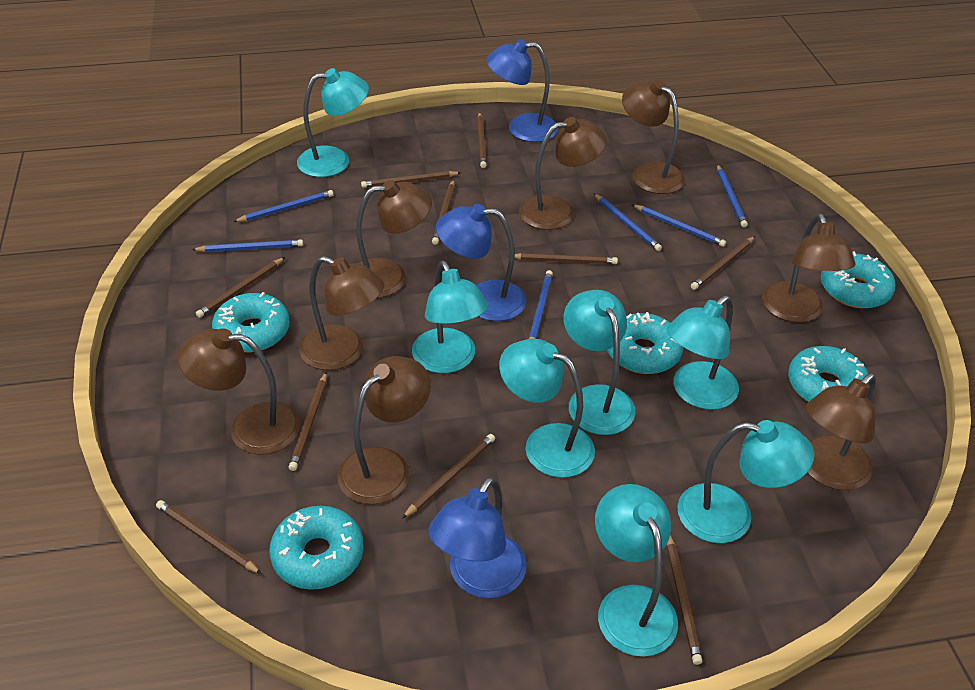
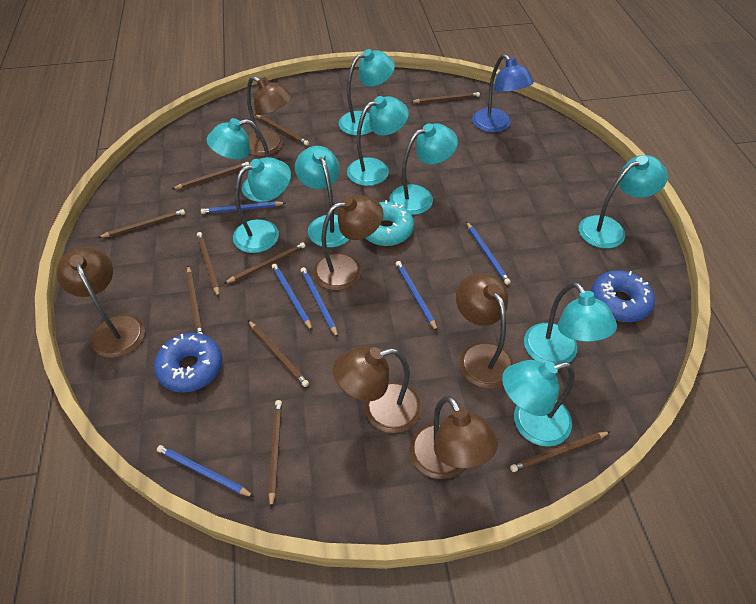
blue donut: 0 -> 2
blue lamp: 3 -> 1
brown lamp: 8 -> 6
turquoise donut: 5 -> 1
turquoise lamp: 7 -> 9

